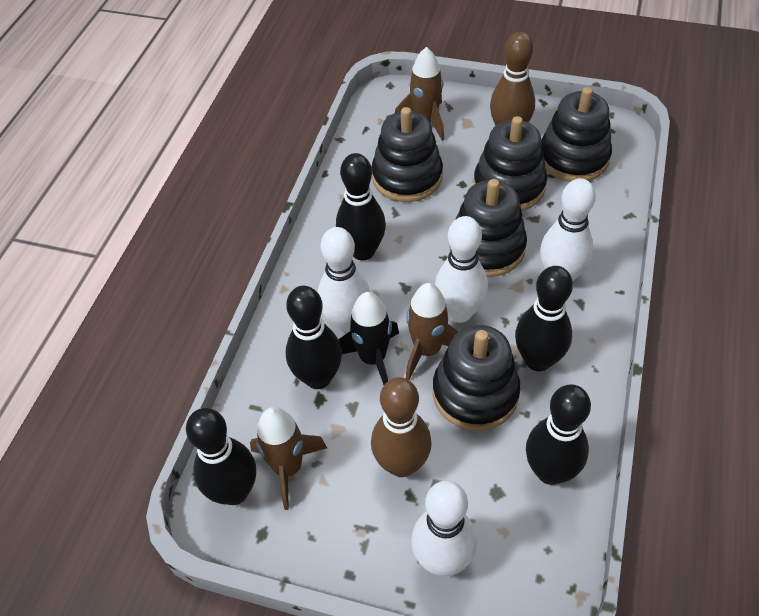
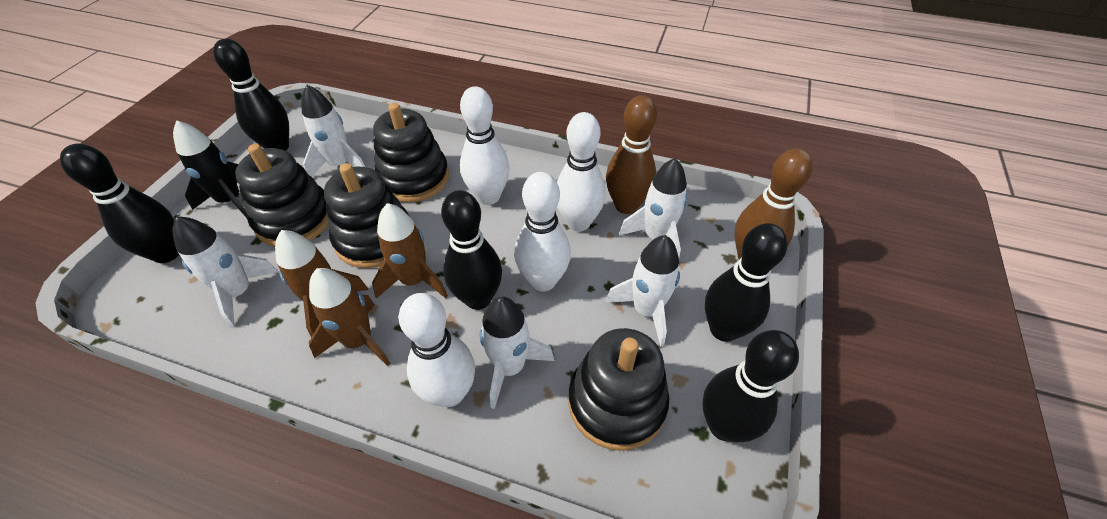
black stacking toy: 5 -> 4
white rocket: 0 -> 5

